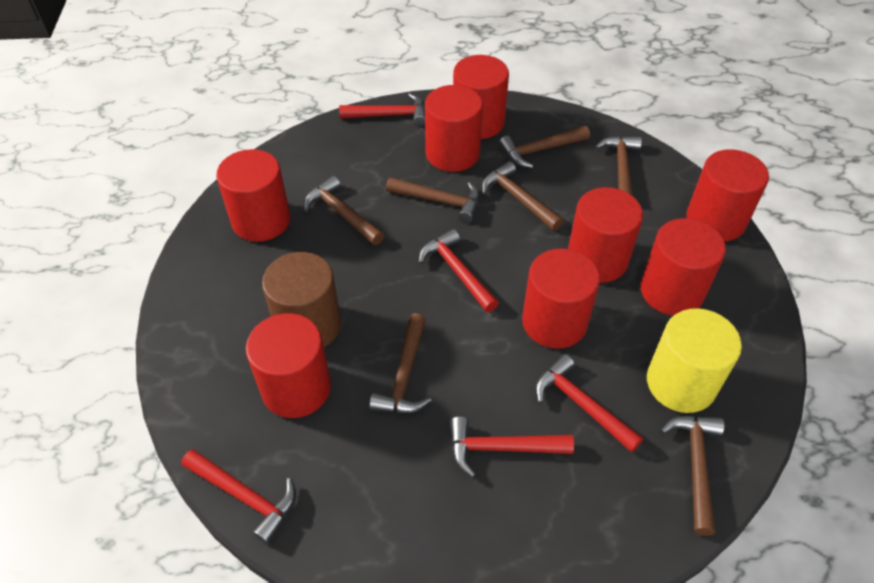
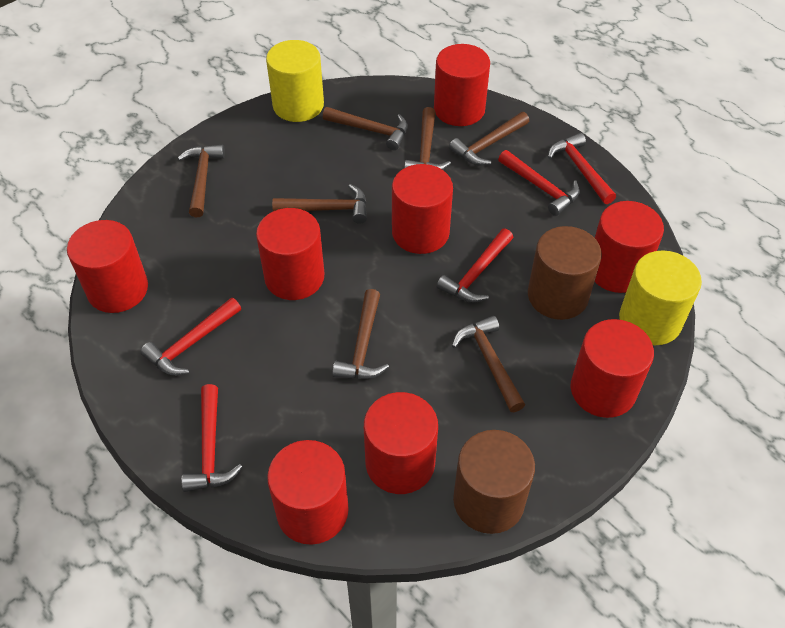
brown cylinder: 1 -> 2
yellow cylinder: 1 -> 2

